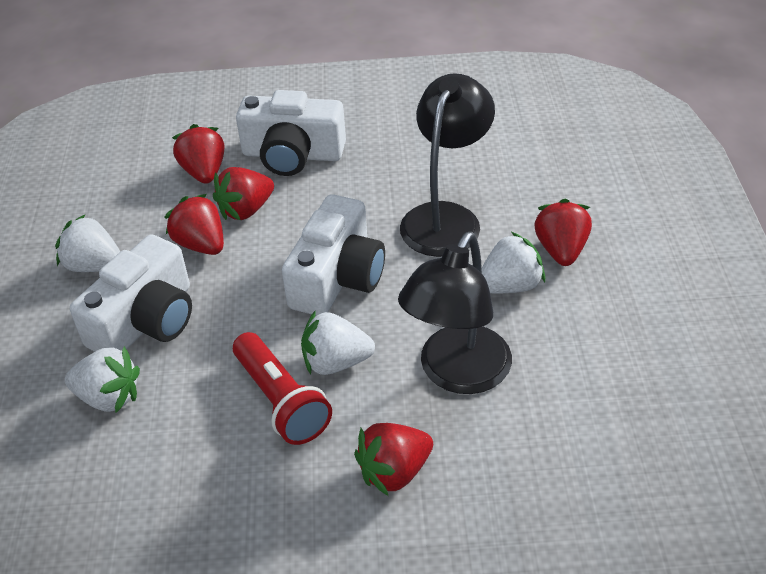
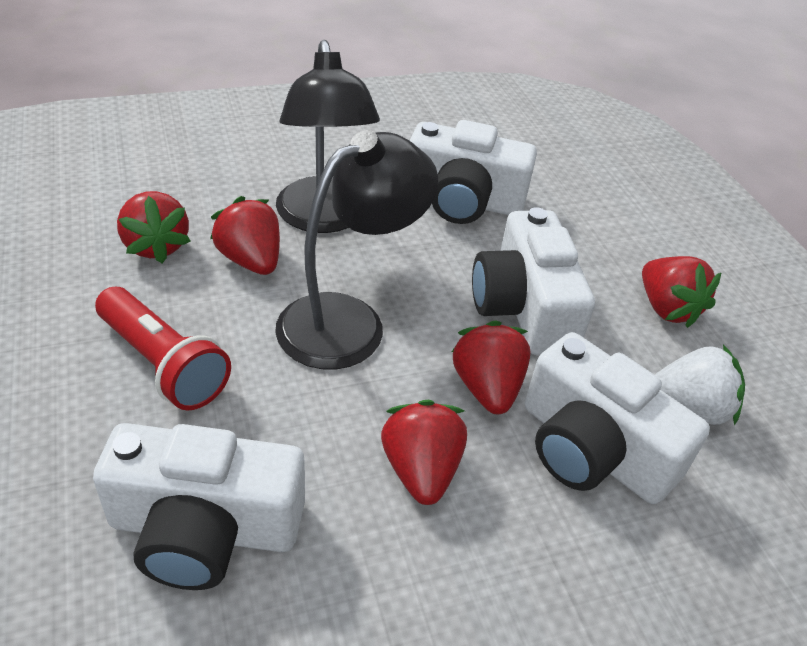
white camera: 3 -> 4
white strawberry: 4 -> 1

